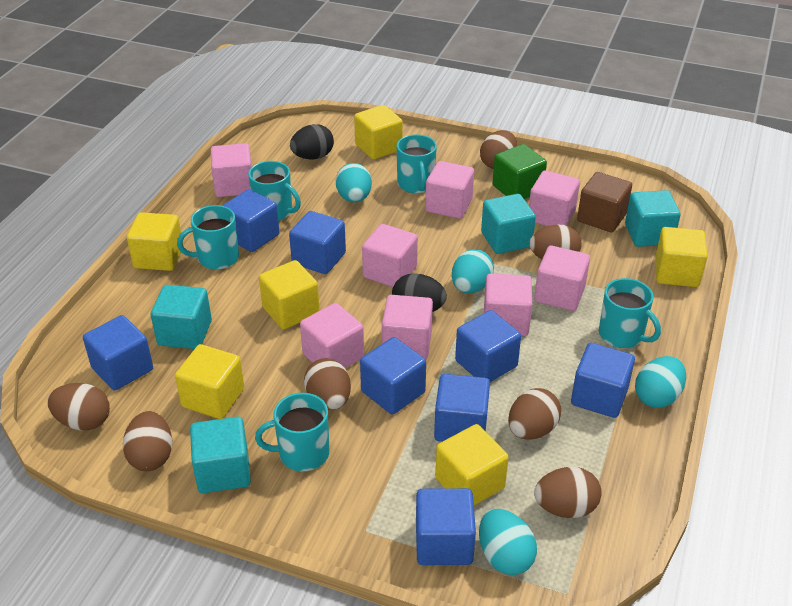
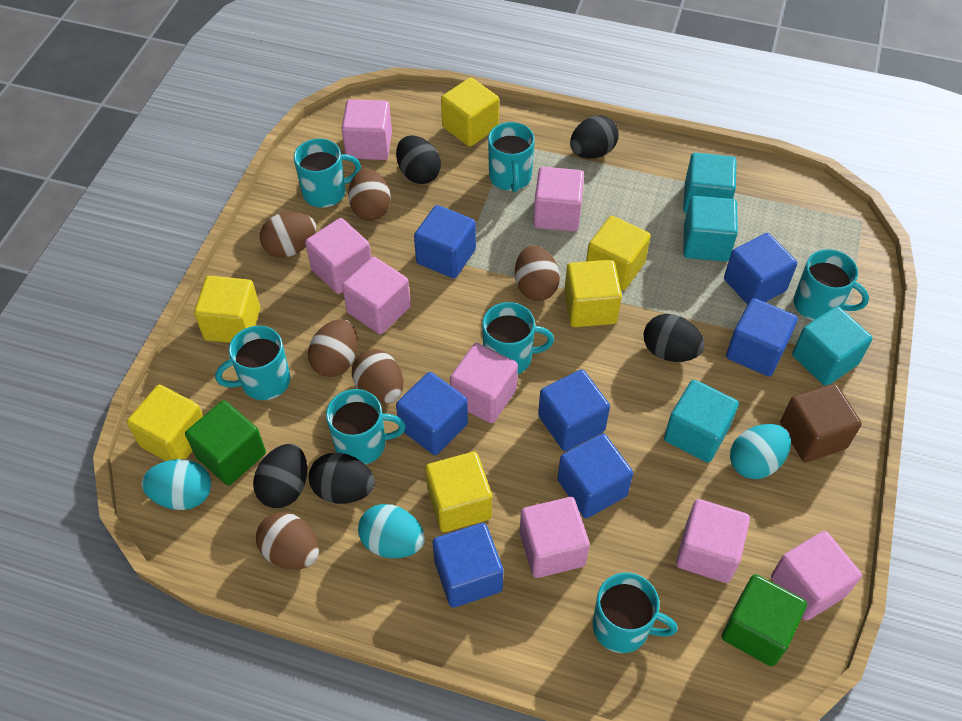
black egg: 2 -> 5
blue cube: 8 -> 7
brown egg: 7 -> 6
green cube: 1 -> 2
turquoise egg: 4 -> 3
turquoise mug: 5 -> 7

